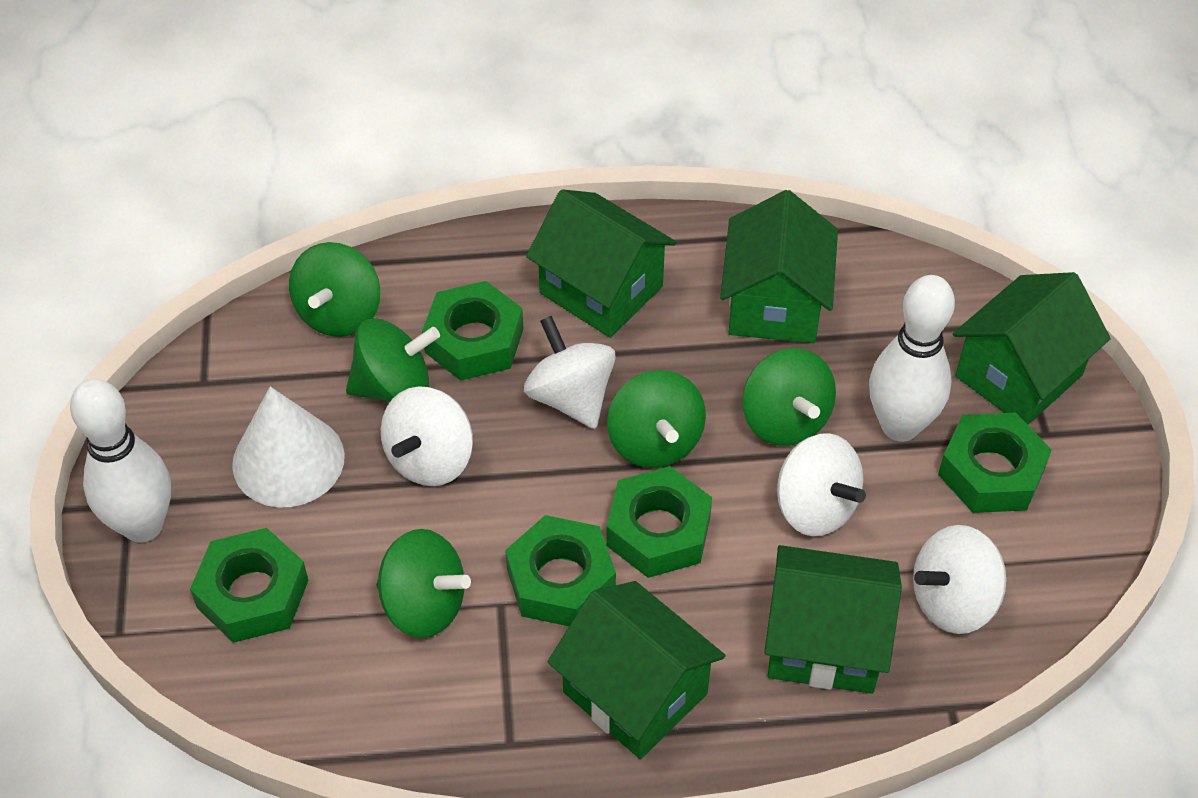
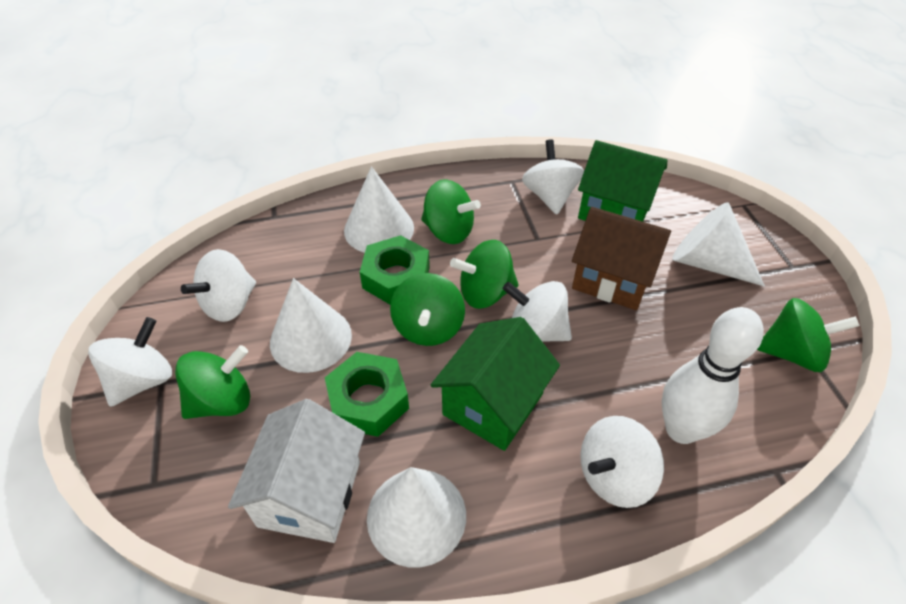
brown house: 0 -> 1
green house: 5 -> 2
green nut: 5 -> 2
white bowling pin: 2 -> 1
white cone: 1 -> 4
white house: 0 -> 1
white spinning top: 4 -> 5

